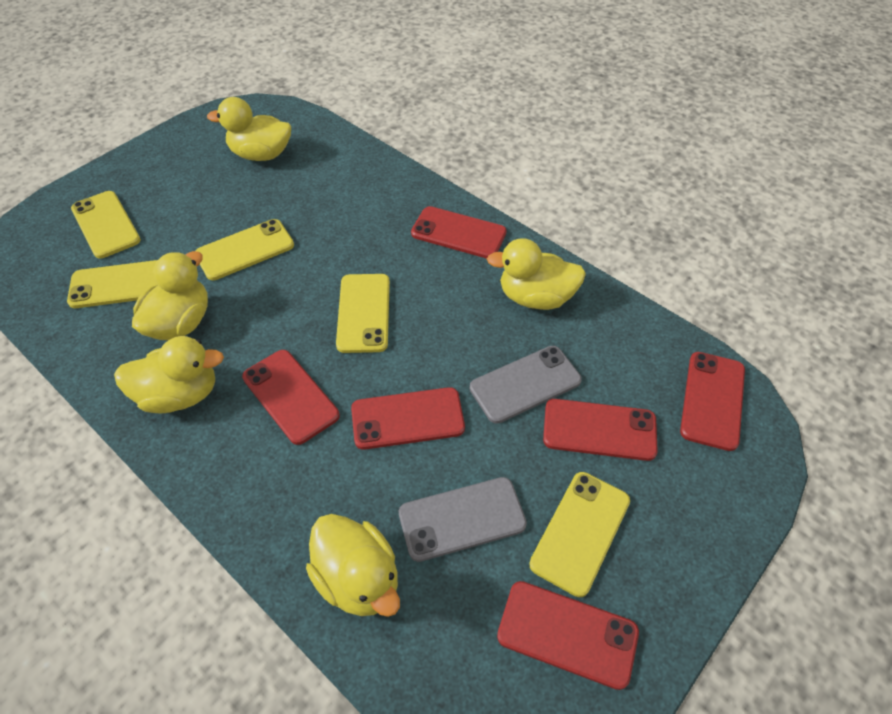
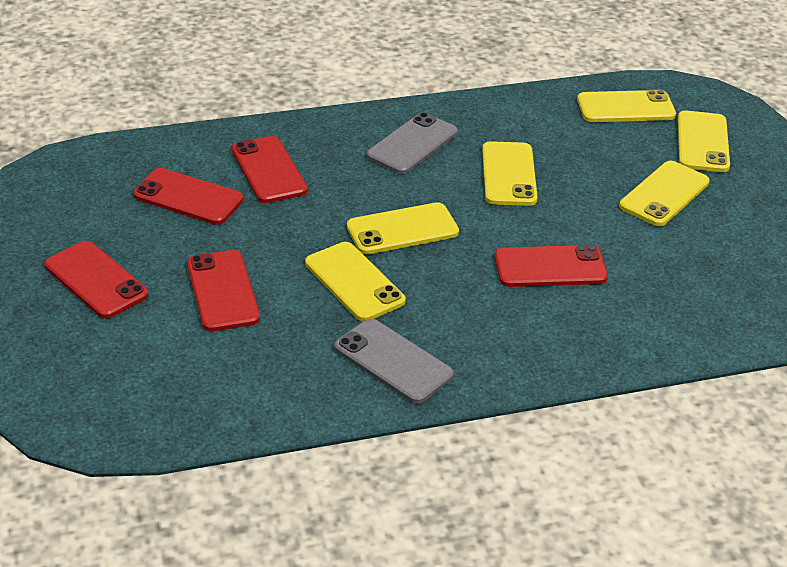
red phone: 6 -> 5
yellow duck: 5 -> 0
yellow phone: 5 -> 6

